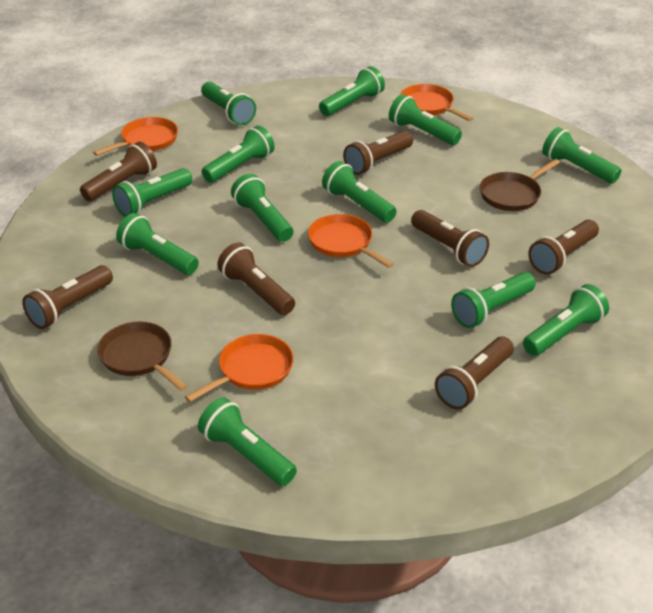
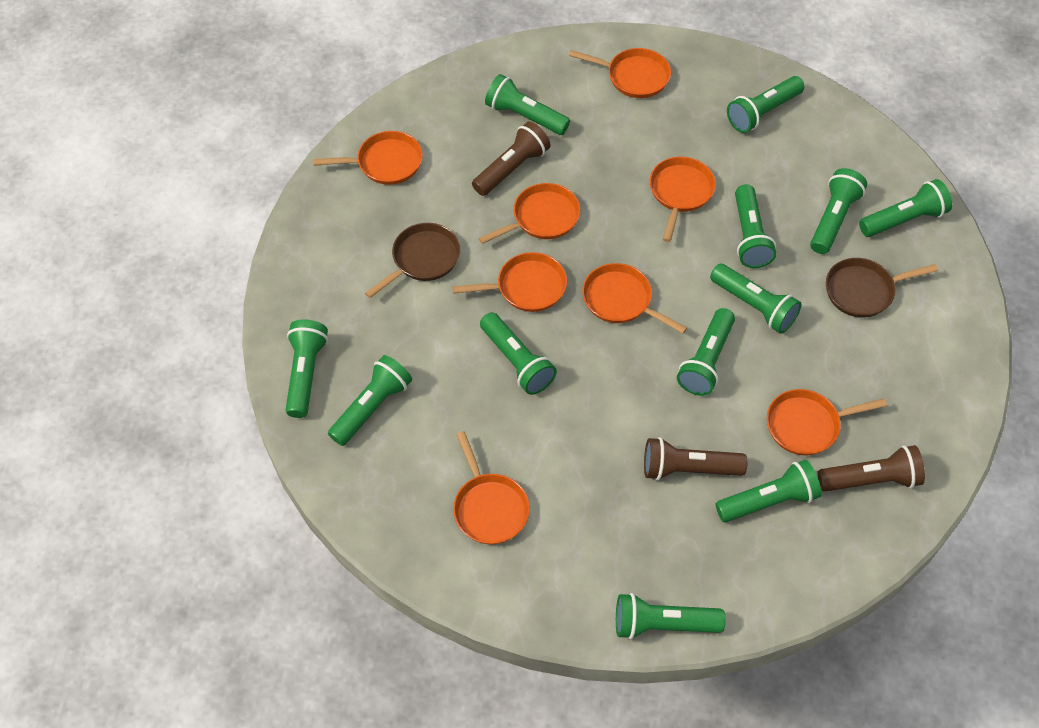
brown flashlight: 7 -> 3
orange pan: 4 -> 8

